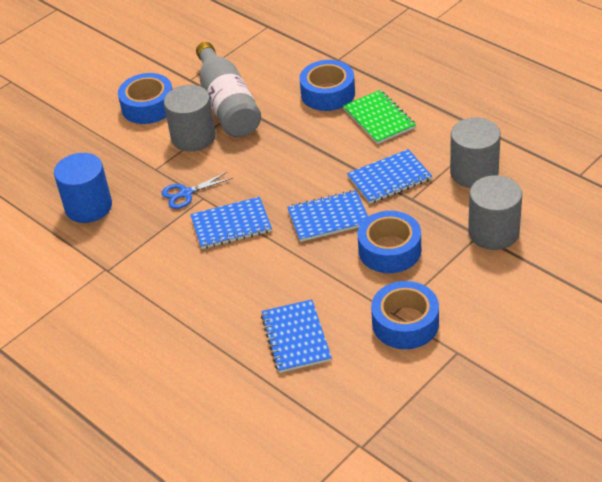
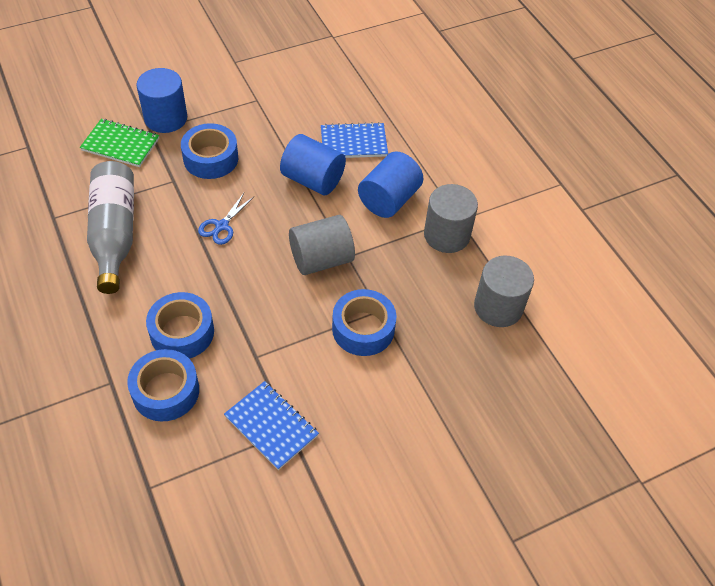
blue cylinder: 1 -> 3
blue notebook: 4 -> 2

